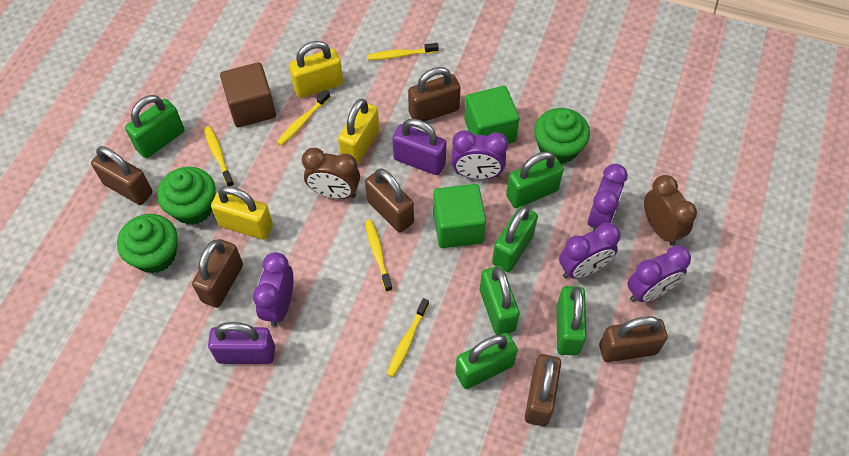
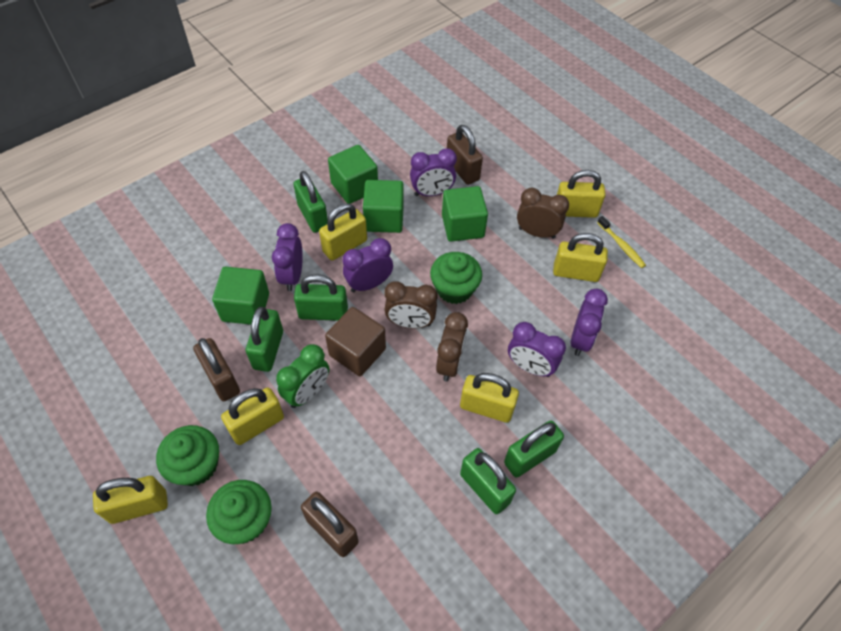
brown clock: 2 -> 3
brown padlock: 6 -> 3
green clock: 0 -> 1
green cube: 2 -> 4
green padlock: 6 -> 5
purple padlock: 2 -> 0
yellow padlock: 3 -> 6
yellow toothbrush: 5 -> 1

